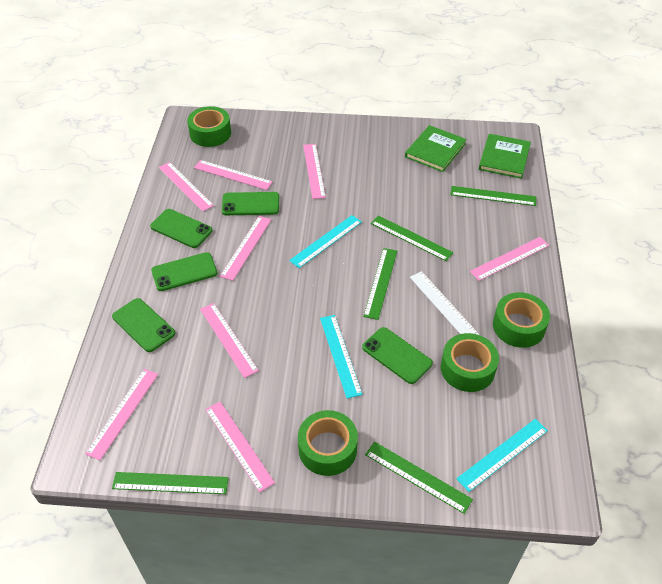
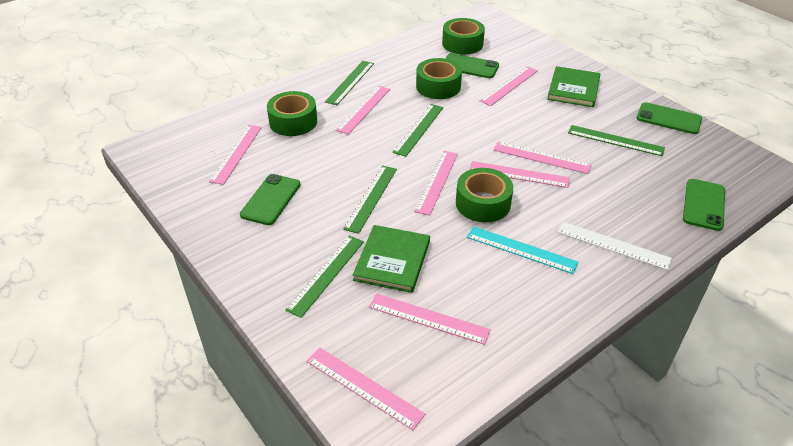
green phone: 5 -> 4
turquoise ruler: 3 -> 1

